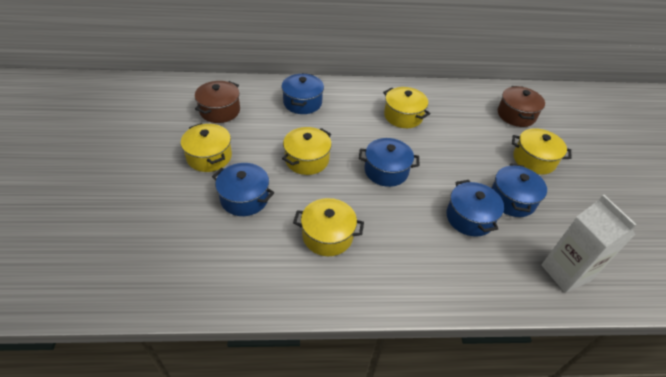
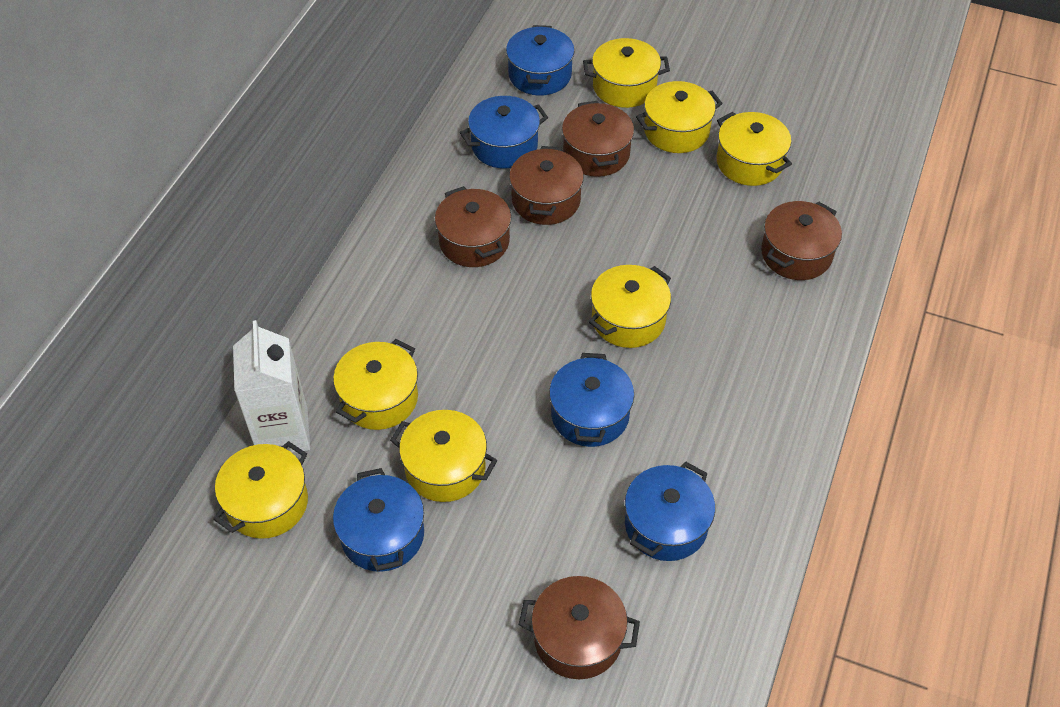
brown pot: 2 -> 5
yellow pot: 5 -> 7

